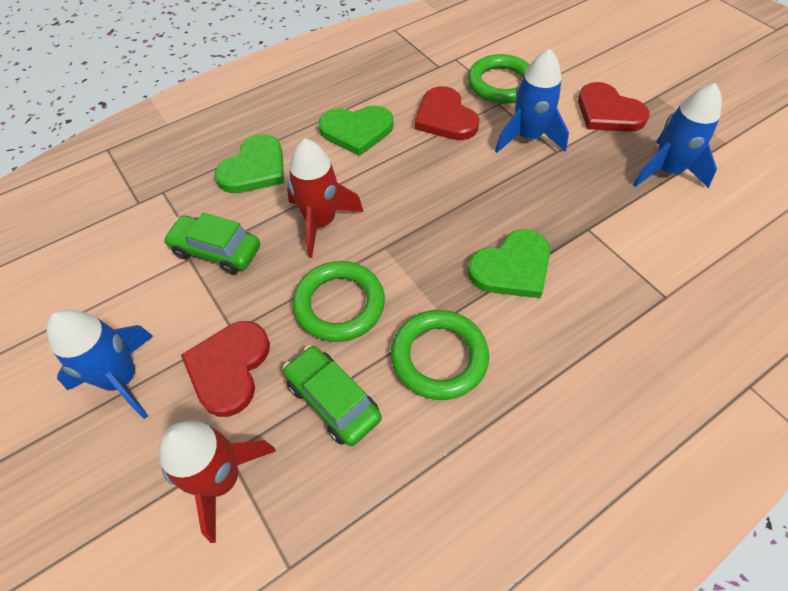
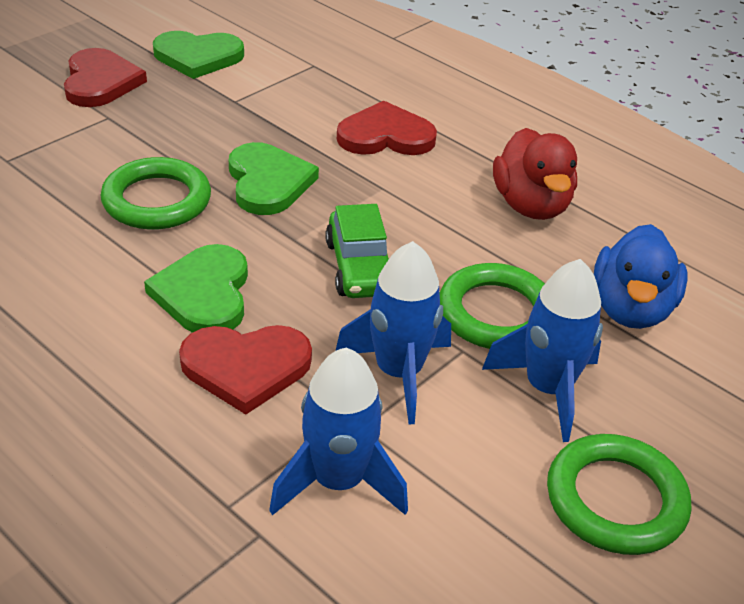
blue duck: 0 -> 1
green car: 2 -> 1
red duck: 0 -> 1
red rocket: 2 -> 0

